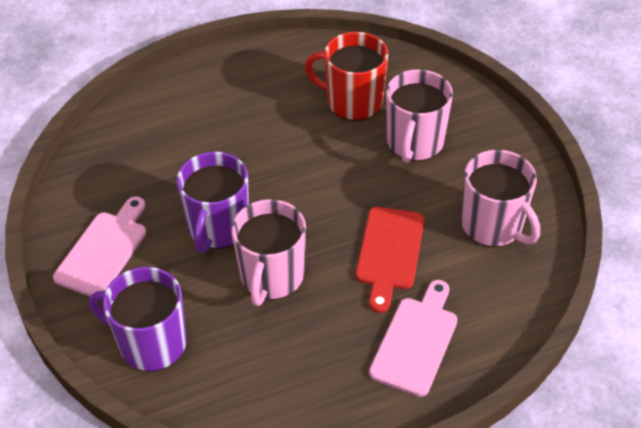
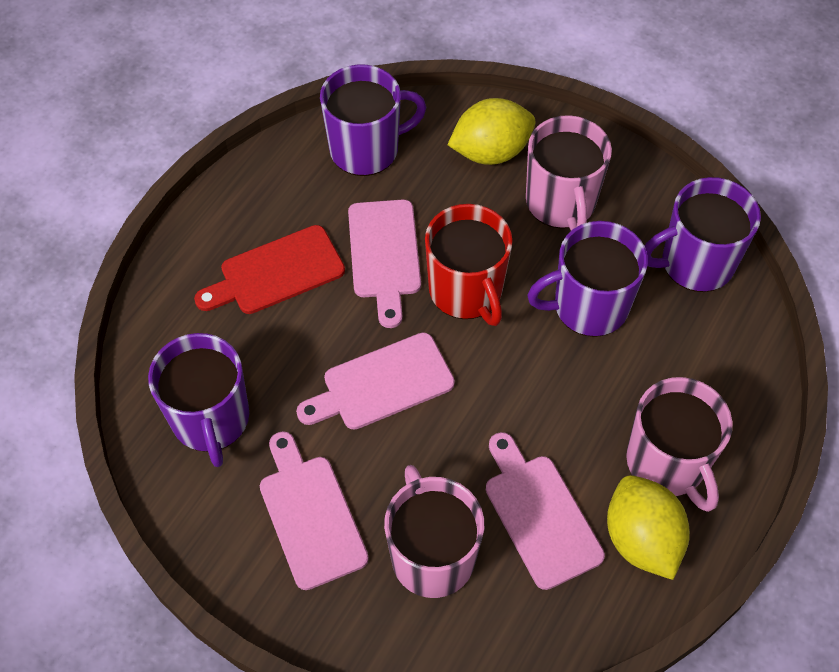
pink cutting board: 2 -> 4
purple mug: 2 -> 4
yellow lemon: 0 -> 2

